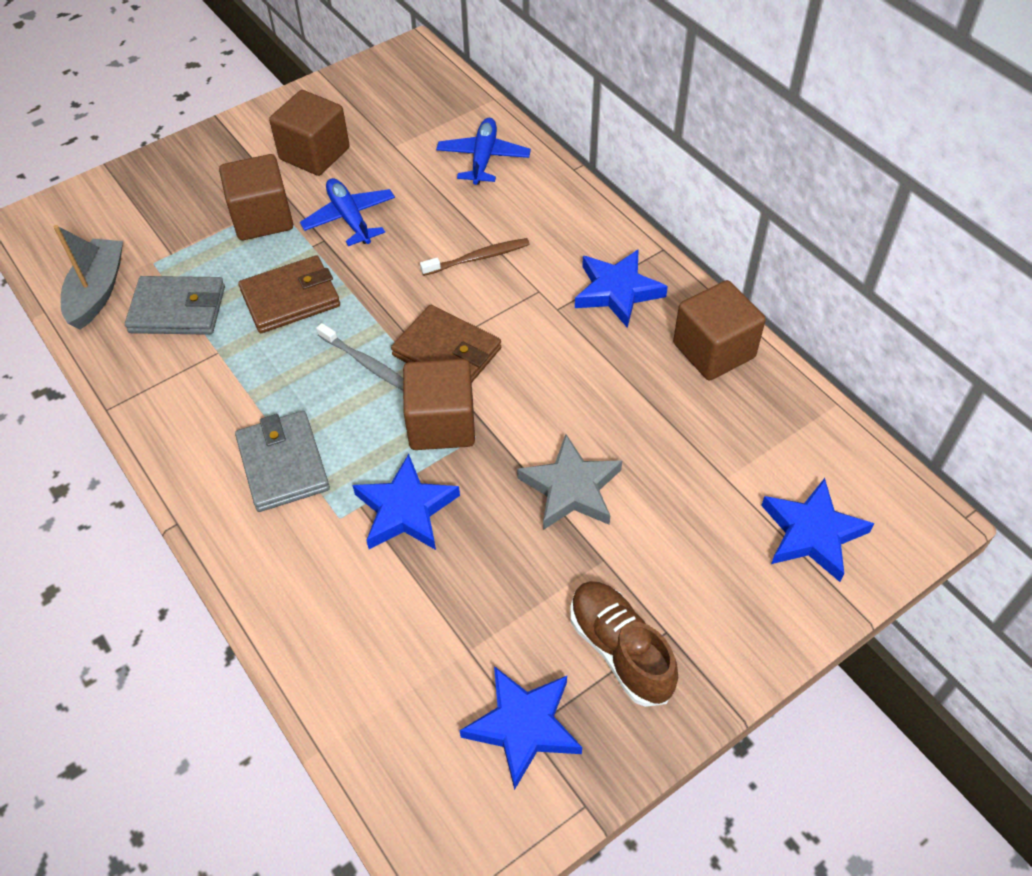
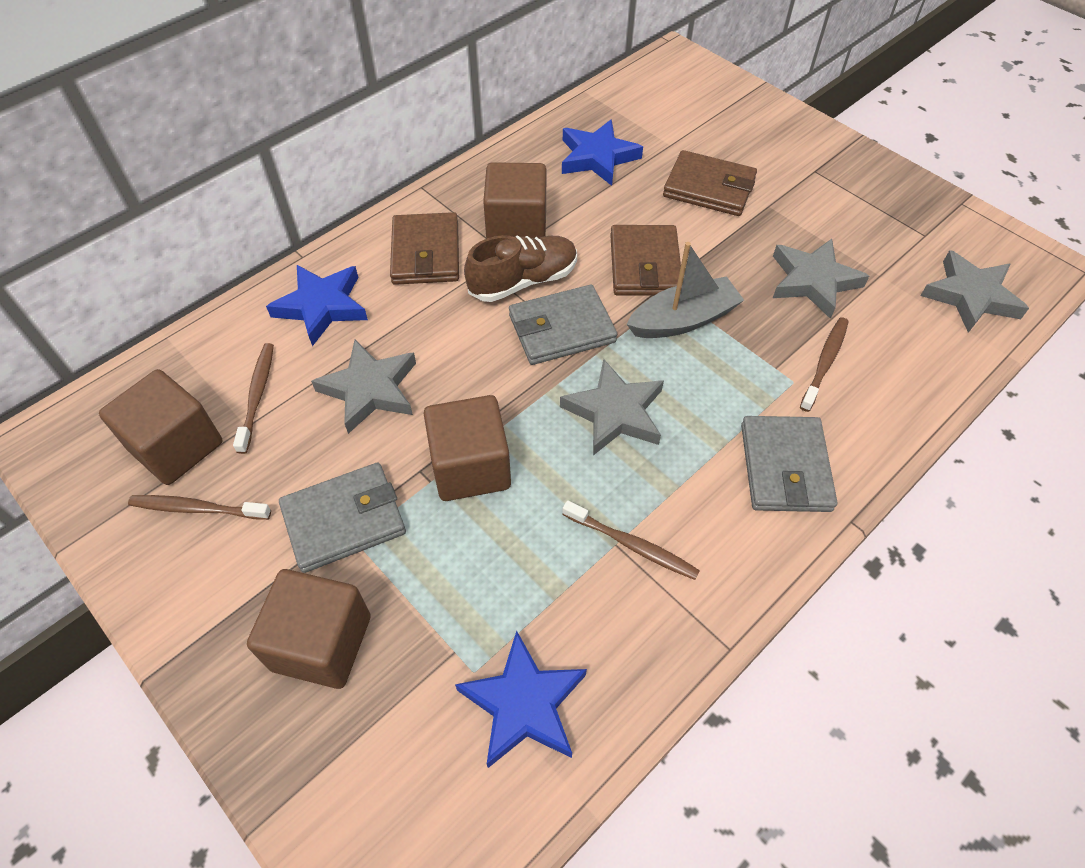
blue plane: 2 -> 0
blue star: 4 -> 3
brown toothbrush: 1 -> 4
brown wallet: 2 -> 3
grey star: 1 -> 4
grey toothbrush: 1 -> 0
grey wallet: 2 -> 3

